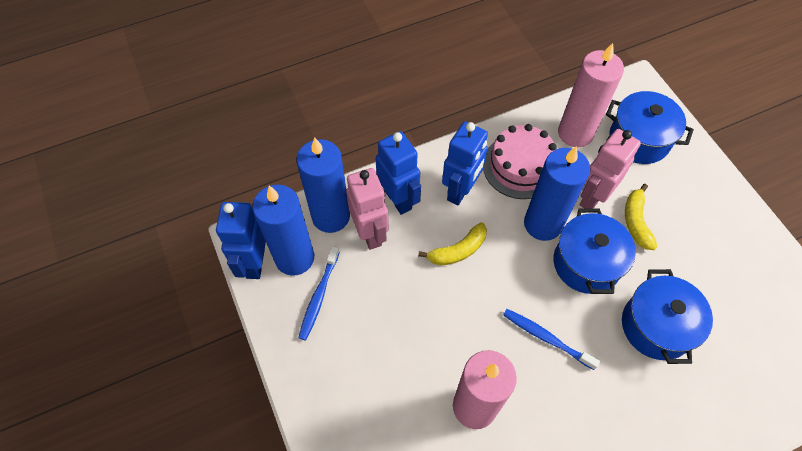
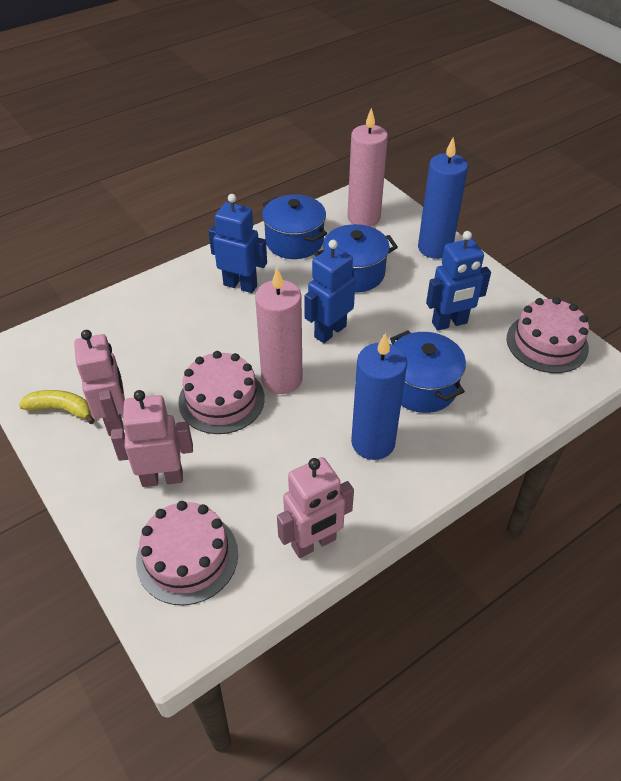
blue candle: 3 -> 2
blue toothbrush: 2 -> 0
pink cake: 1 -> 3
pink robot: 2 -> 3
yellow banana: 2 -> 1

